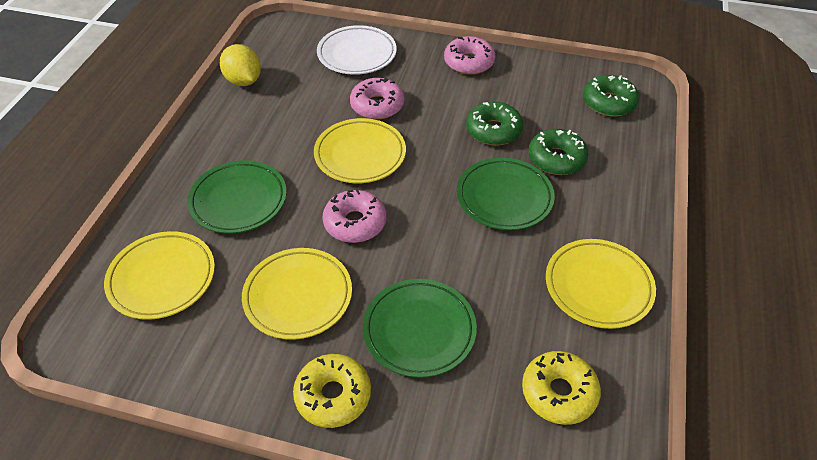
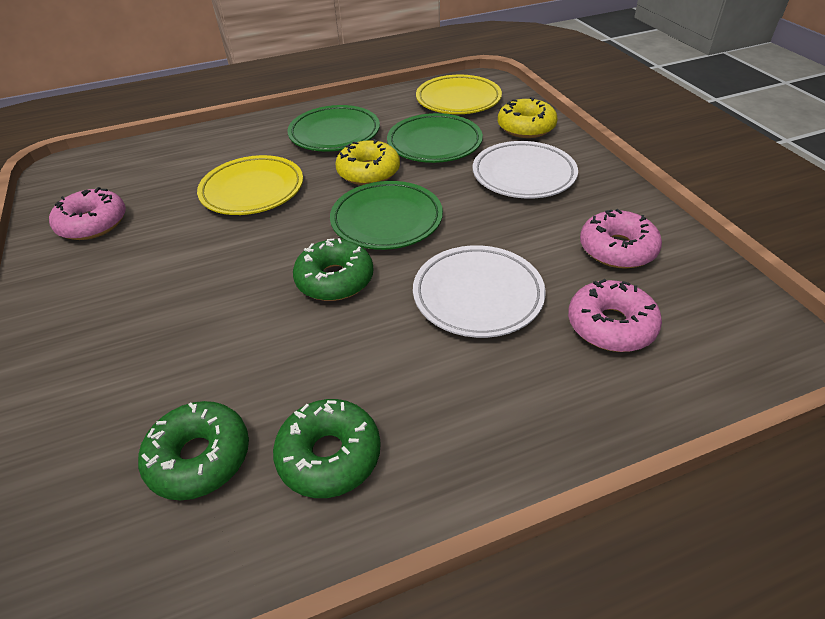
white plate: 1 -> 2
yellow lemon: 1 -> 0
yellow plate: 4 -> 2

